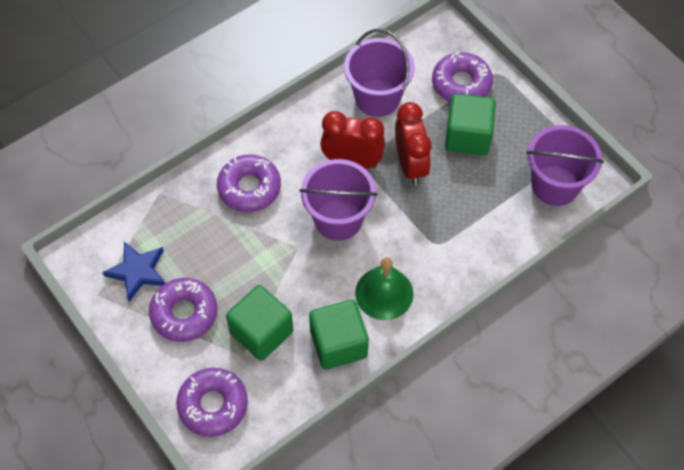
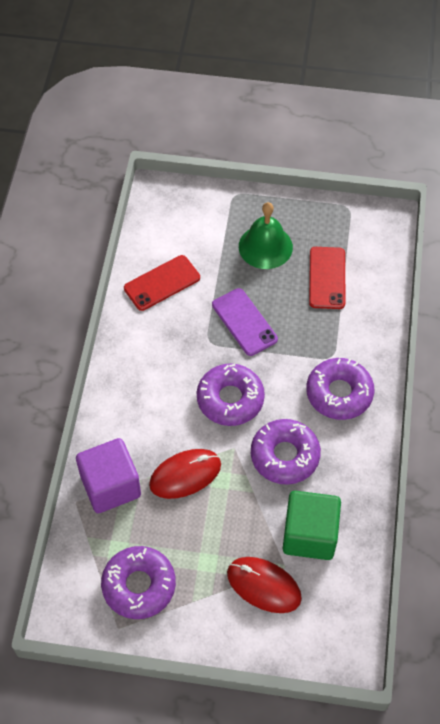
blue star: 1 -> 0
green cube: 3 -> 1
purple bucket: 3 -> 0
purple cube: 0 -> 1
purple phone: 0 -> 1
red clock: 2 -> 0
red mouse: 0 -> 2
red phone: 0 -> 2

